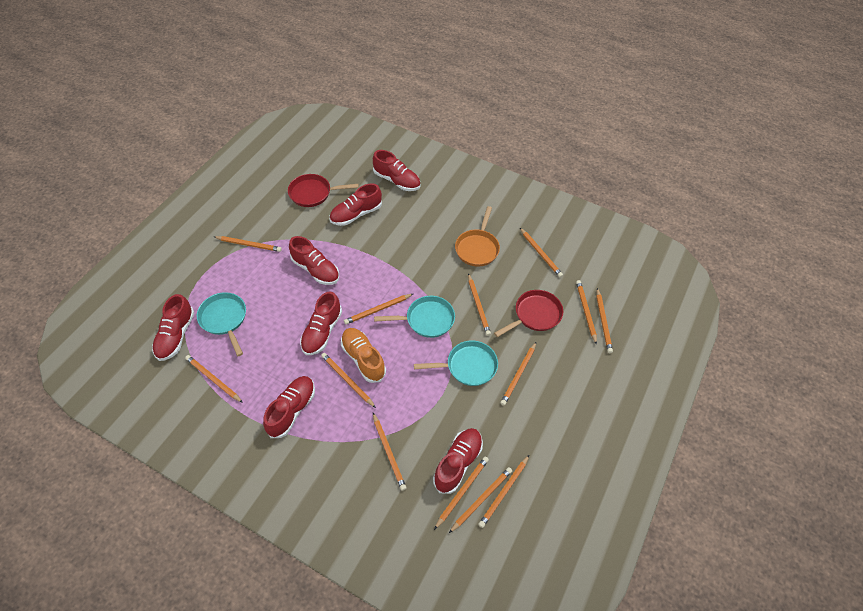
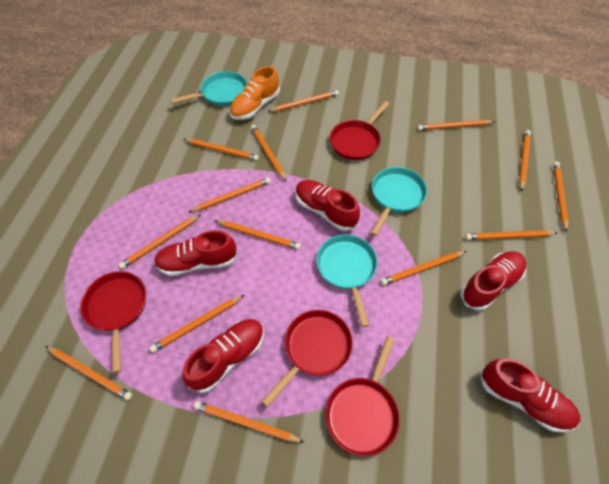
orange pan: 1 -> 0
orange pencil: 13 -> 14
red pan: 2 -> 4
red shoe: 7 -> 5

